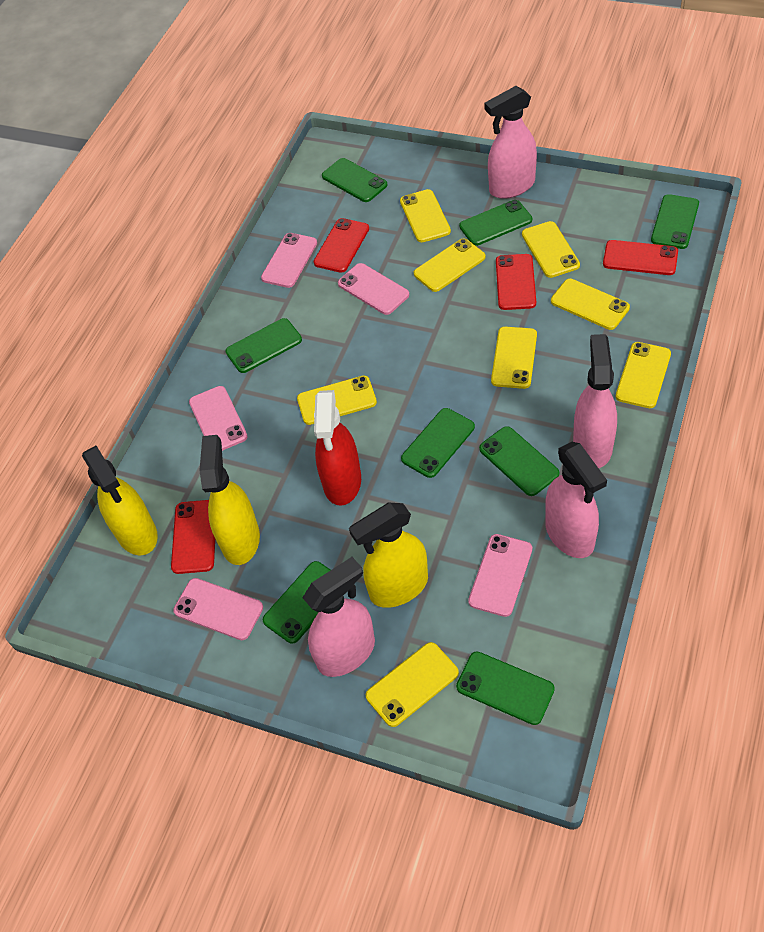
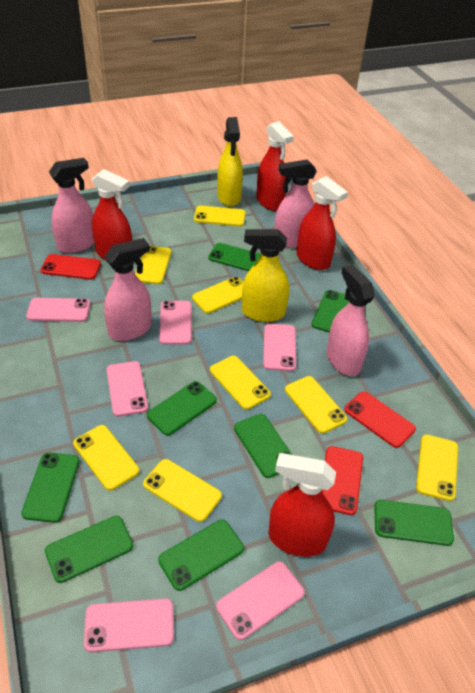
pink phone: 5 -> 6
red phone: 4 -> 3
red spray bottle: 1 -> 4
yellow spray bottle: 3 -> 2

